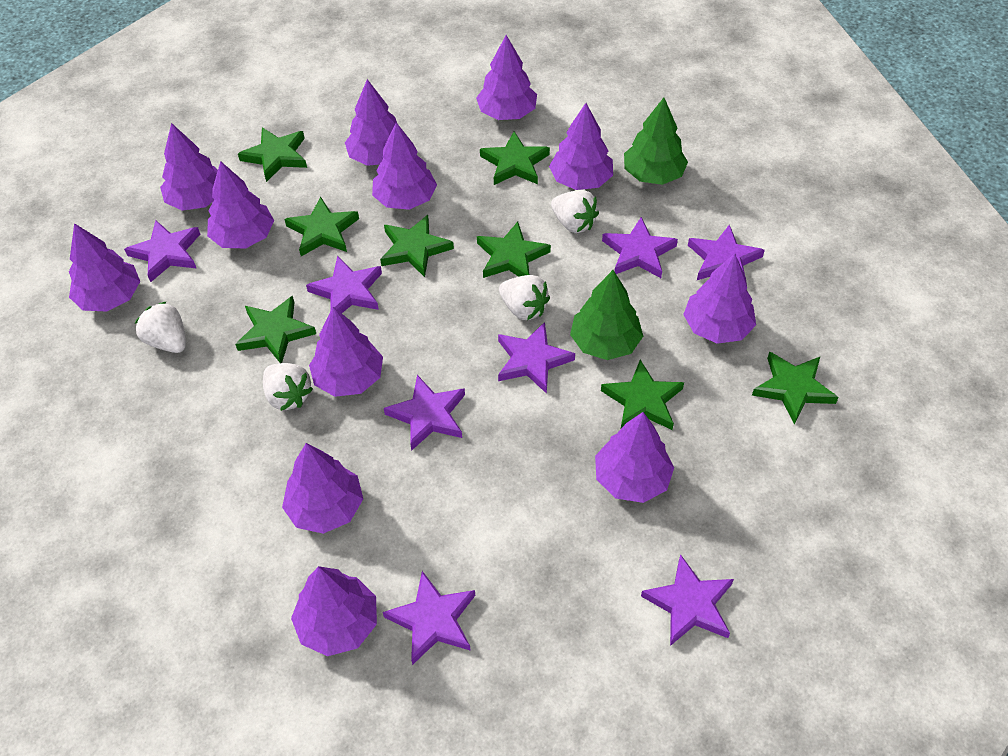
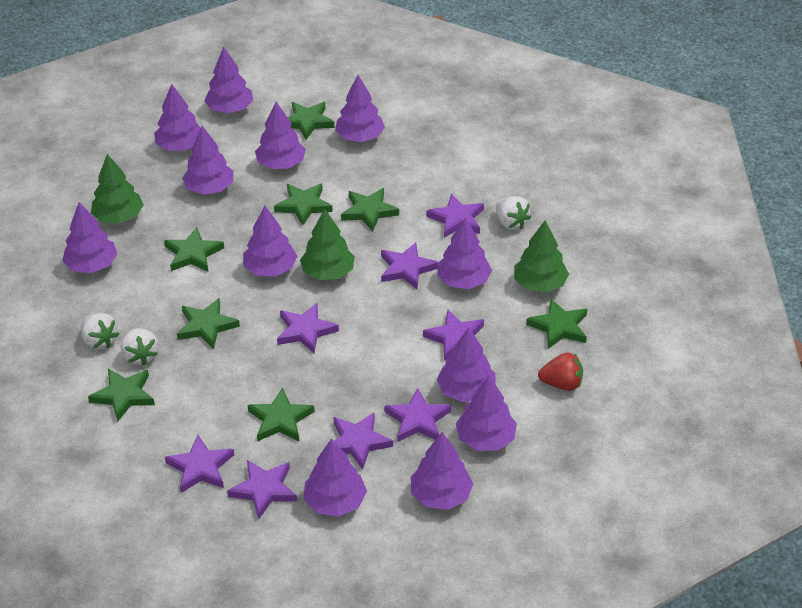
green tree: 2 -> 3
red strawberry: 0 -> 1
white strawberry: 4 -> 3

